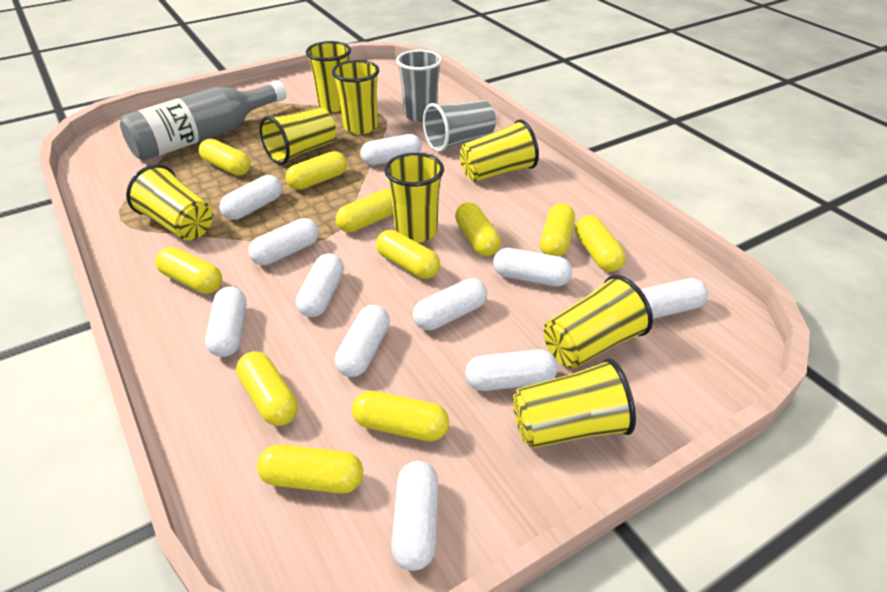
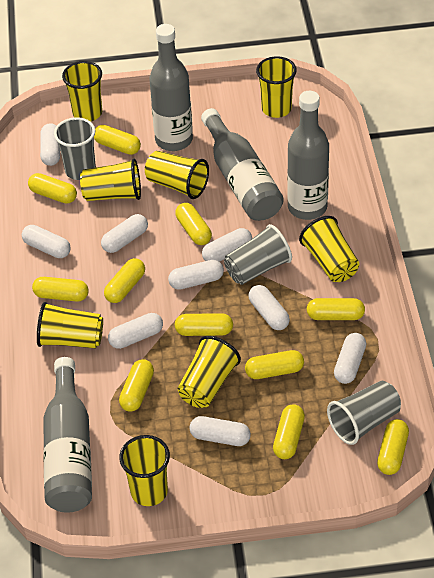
grey bottle: 1 -> 4
grey cup: 2 -> 3
white capsule: 11 -> 9

